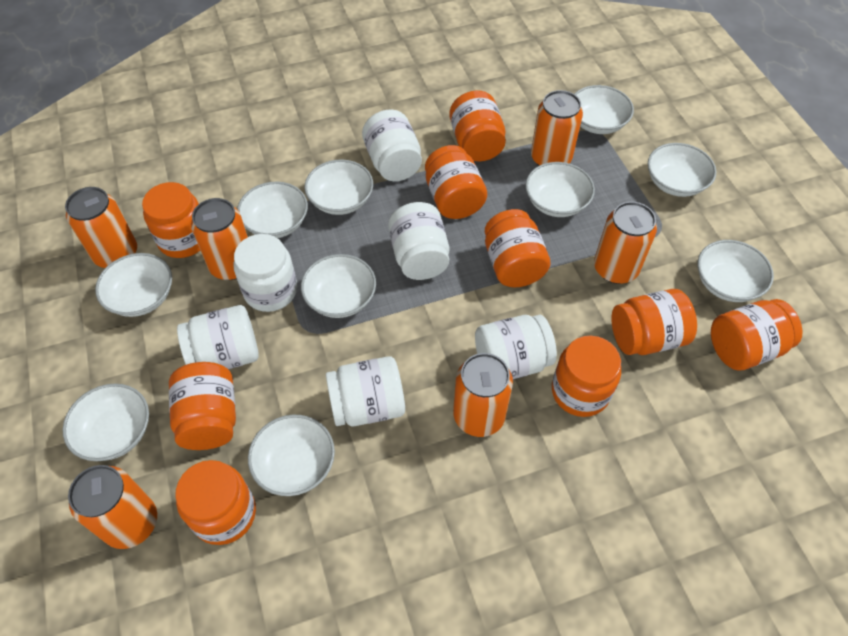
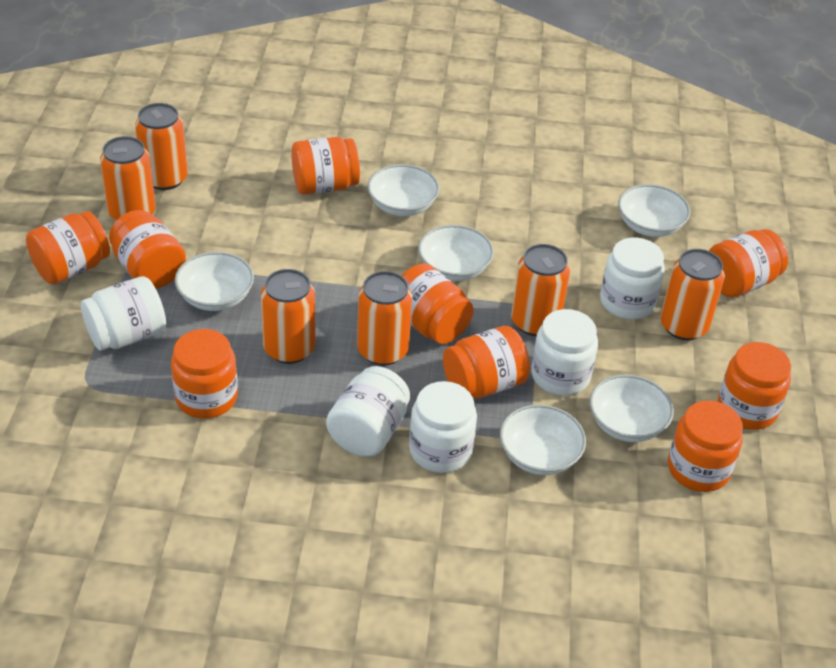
white bowl: 10 -> 6
white jar: 6 -> 5

